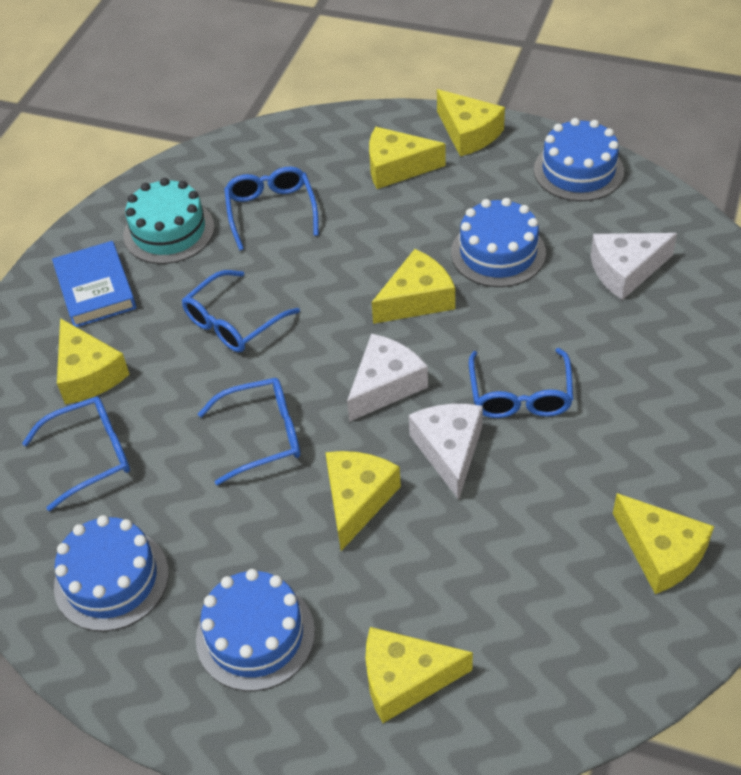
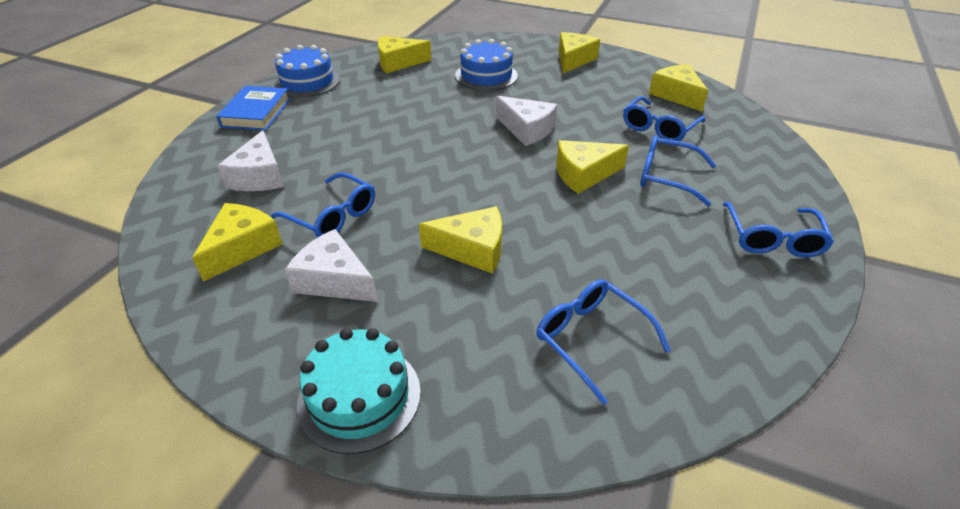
blue cake: 4 -> 2
yellow cheese: 7 -> 6

